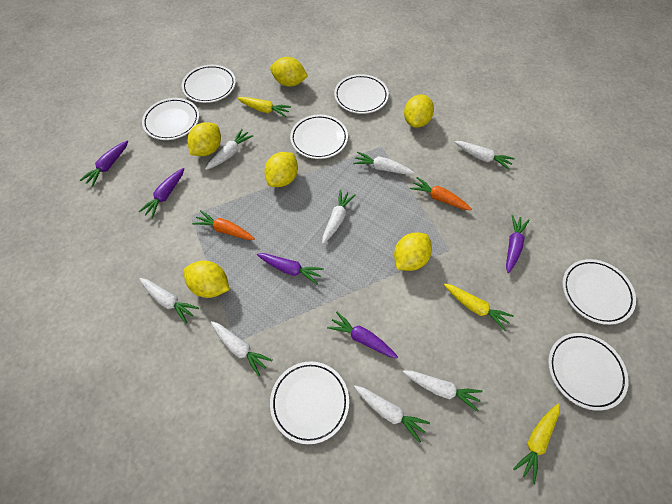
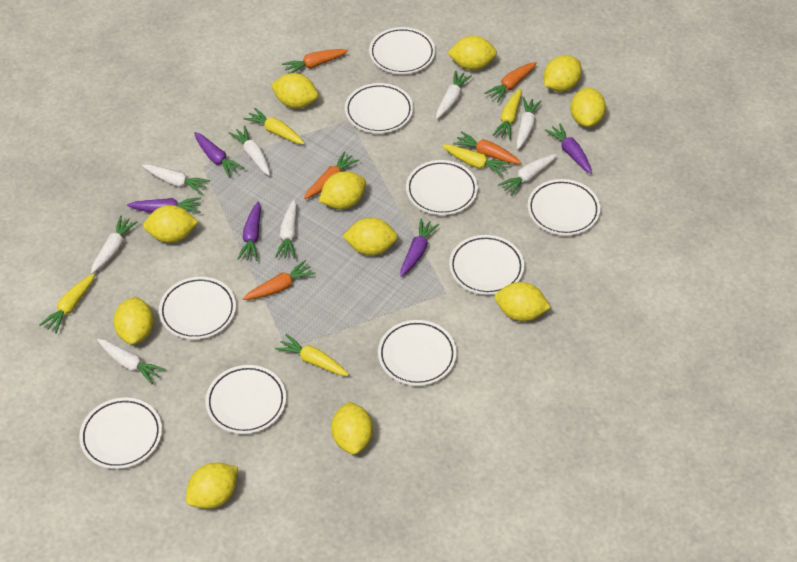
orange carrot: 2 -> 5
white plate: 7 -> 9
yellow carrot: 3 -> 5
yellow lemon: 6 -> 11

